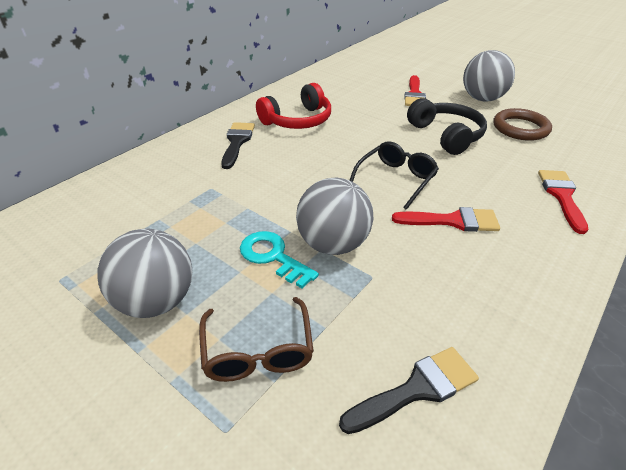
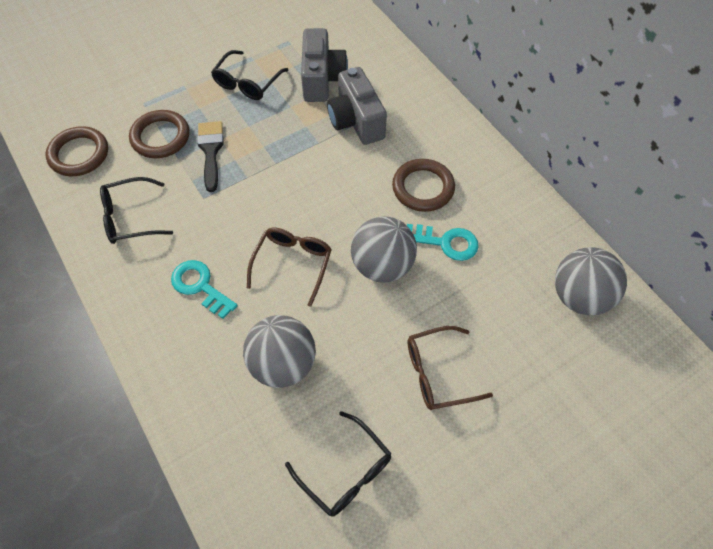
black brush: 2 -> 1
black glasses: 1 -> 3
black headphones: 1 -> 0
brown glasses: 1 -> 2
brown ring: 1 -> 3
grey camera: 0 -> 2
red brush: 3 -> 0
red headphones: 1 -> 0
turquoise key: 1 -> 2

